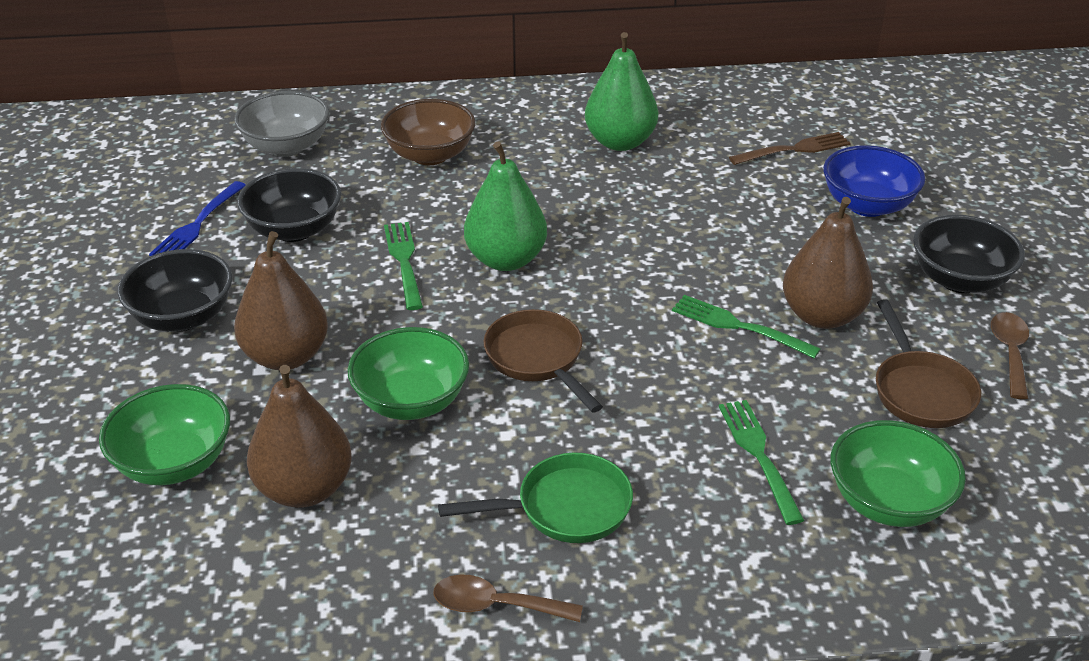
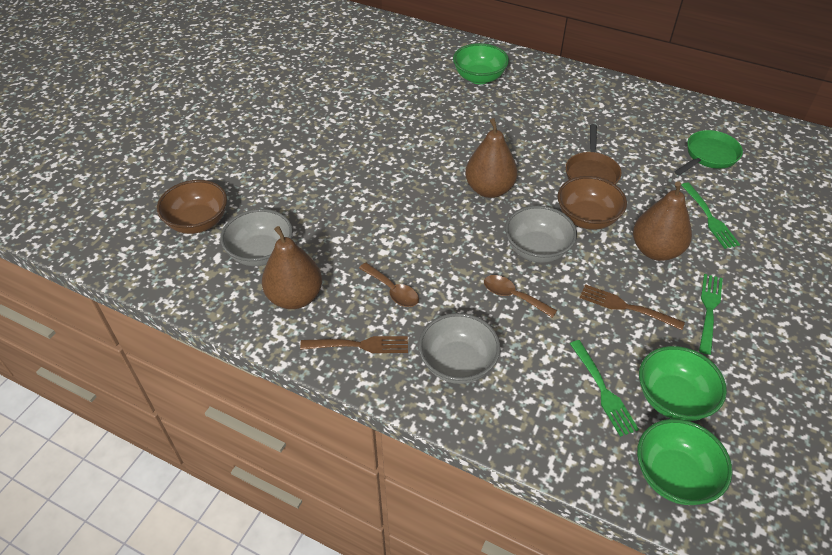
black bowl: 3 -> 0
blue bowl: 1 -> 0
blue fork: 1 -> 0
brown bowl: 1 -> 2
brown fork: 1 -> 2
brown pan: 2 -> 1
green pear: 2 -> 0
grey bowl: 1 -> 3

